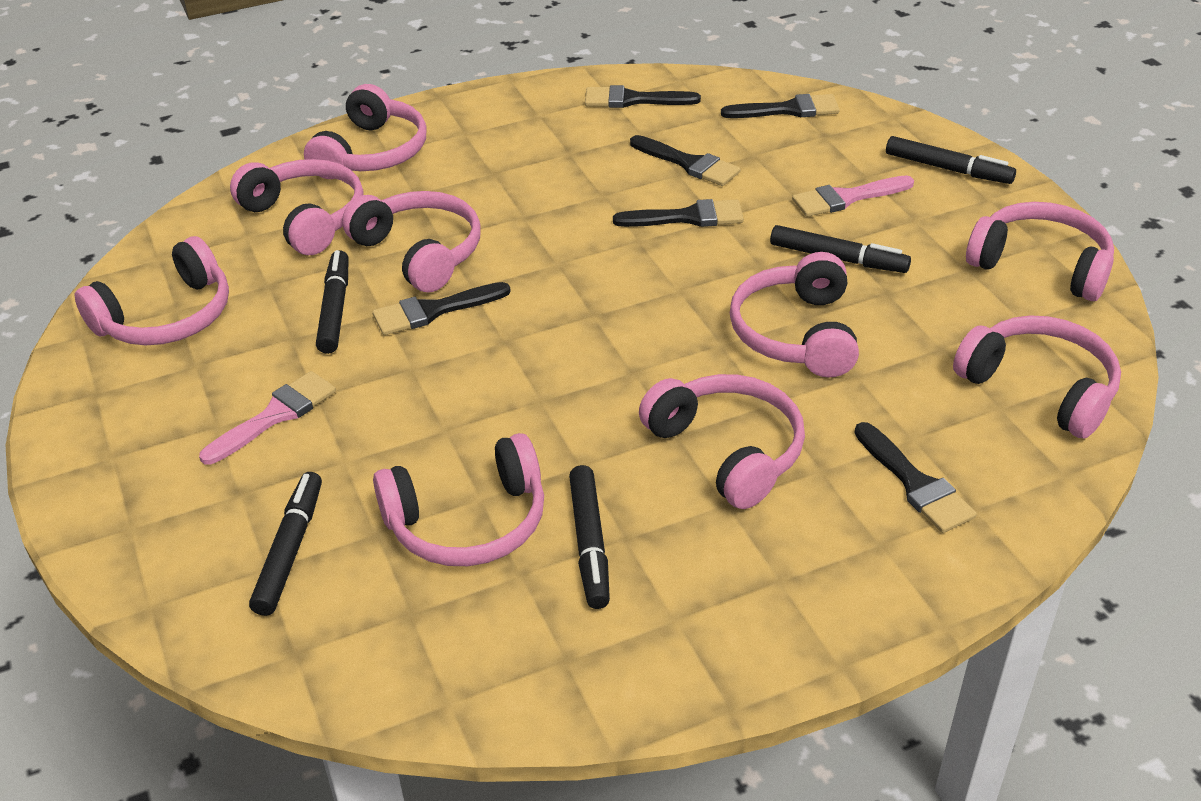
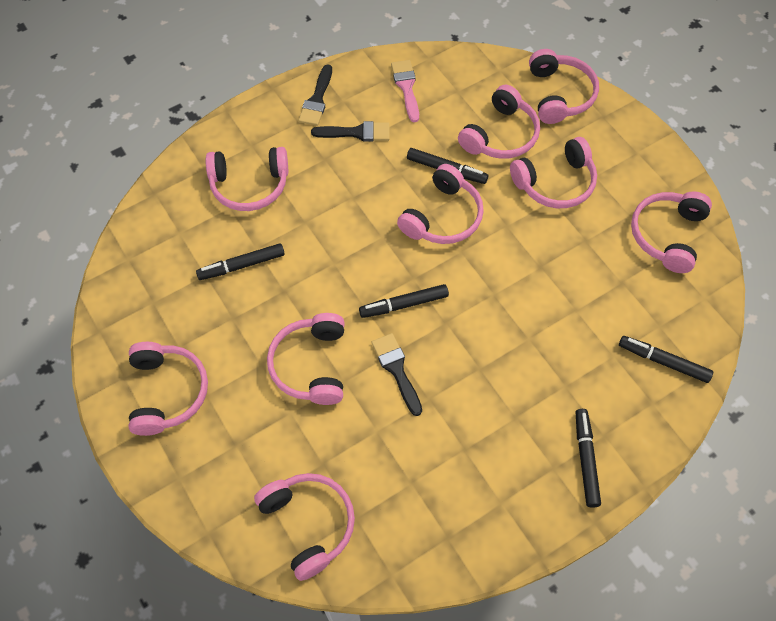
black brush: 6 -> 3
pink brush: 2 -> 1

